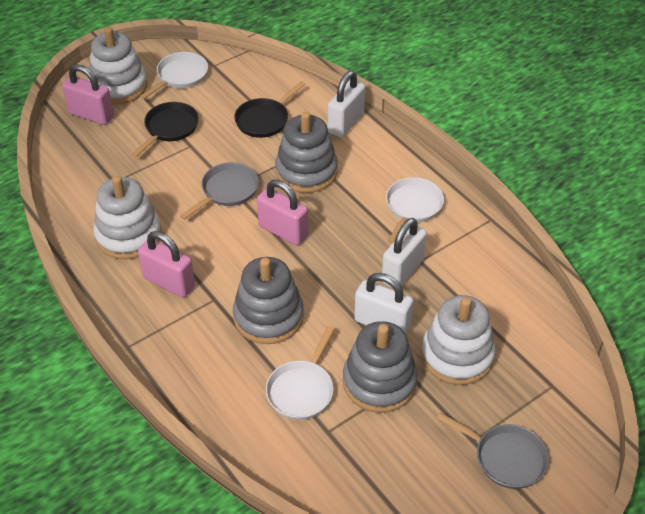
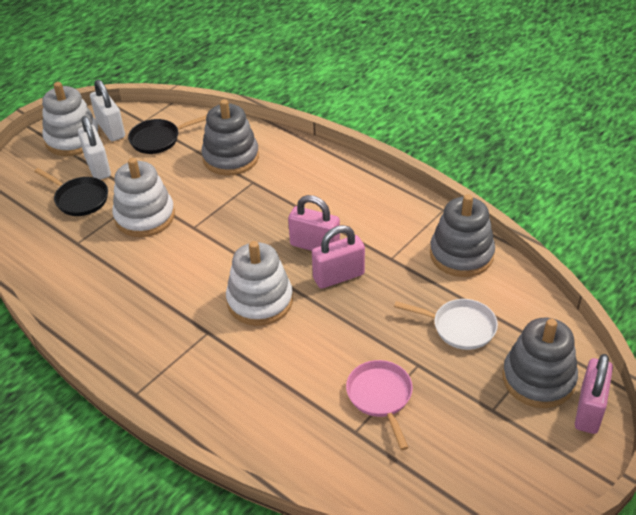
grey pan: 2 -> 0
pink pan: 0 -> 1
white padlock: 3 -> 2
white pan: 3 -> 1

